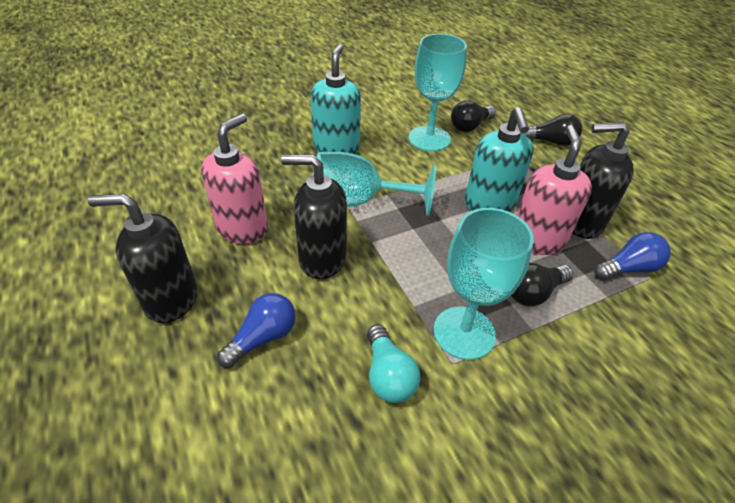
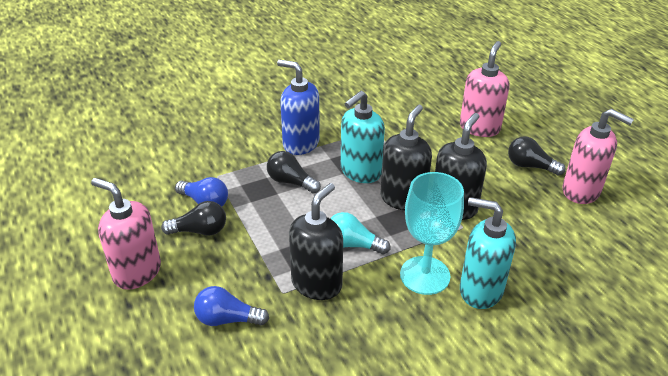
blue soap dispenser: 0 -> 1
pink soap dispenser: 2 -> 3
turquoise goblet: 3 -> 1

